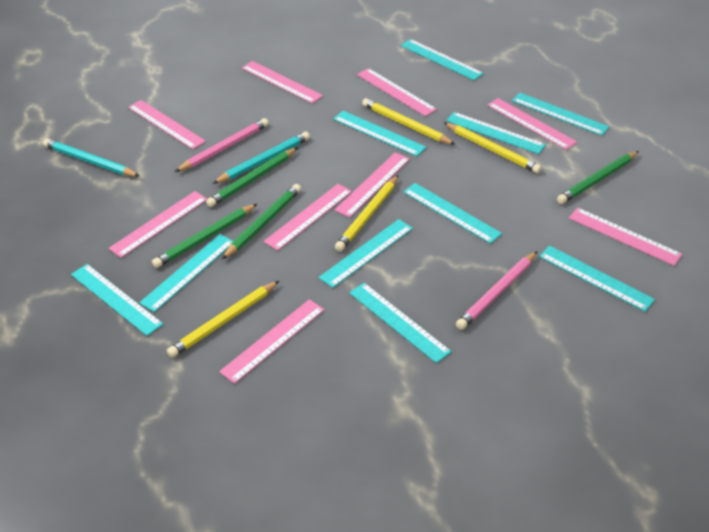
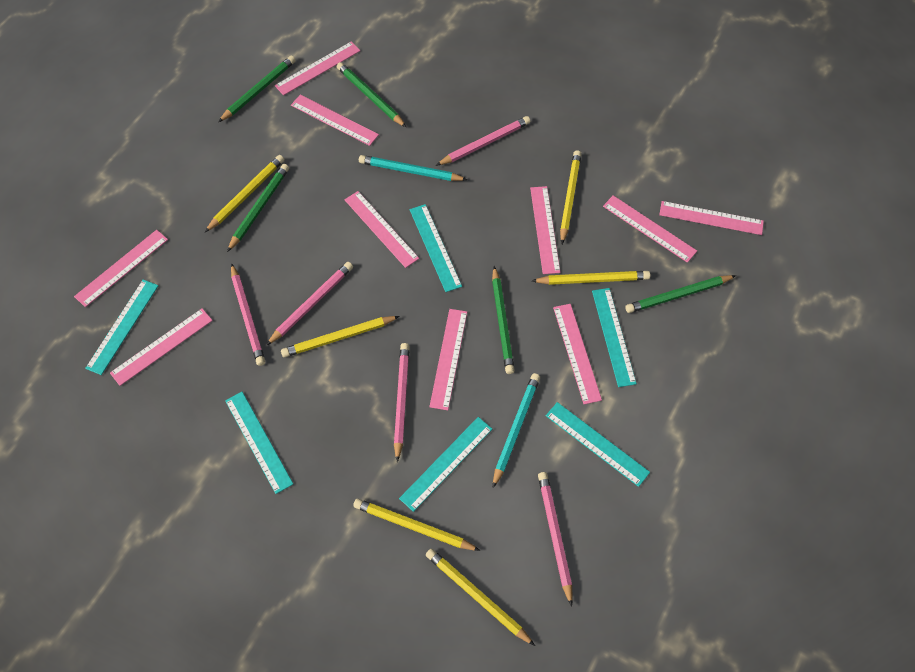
green pencil: 4 -> 5
pink pencil: 2 -> 5
pink ruler: 9 -> 10
turquoise ruler: 10 -> 6
yellow pencil: 4 -> 6

